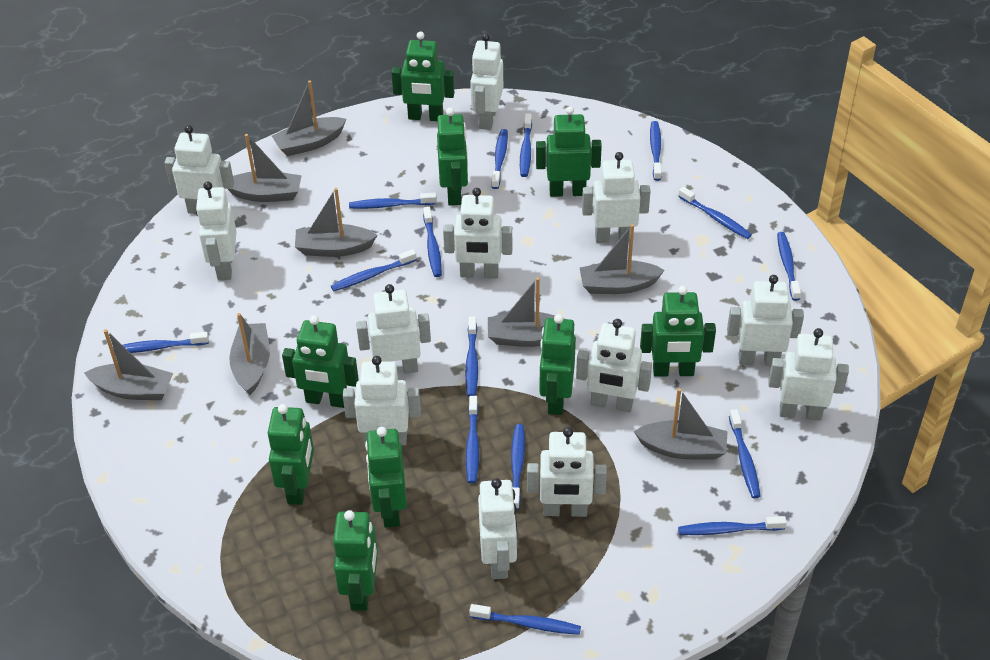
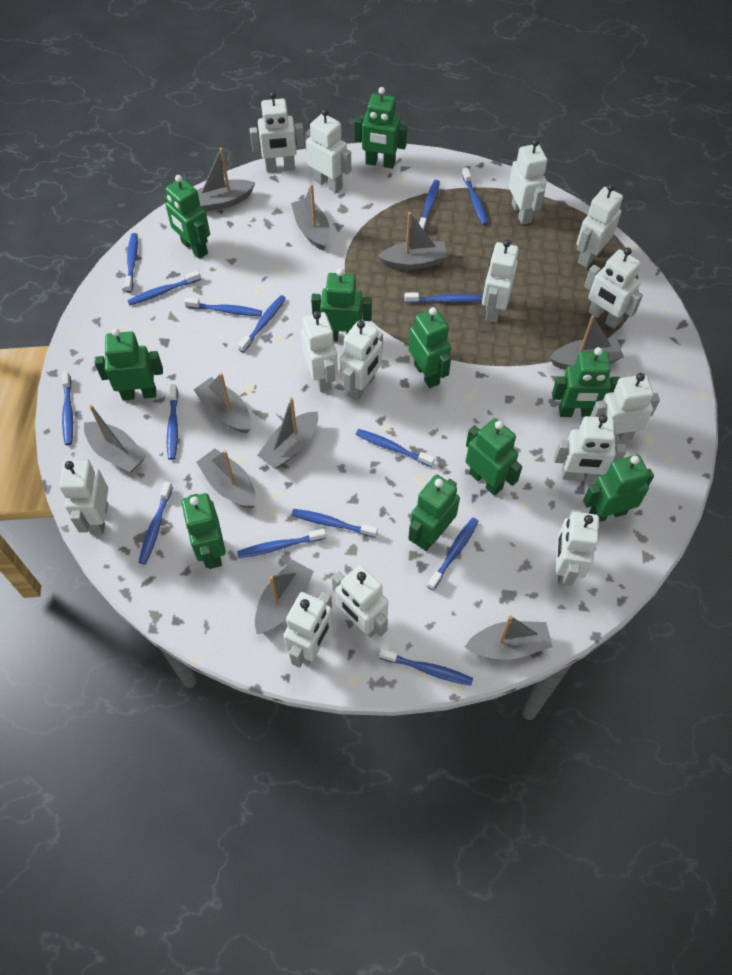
green robot: 9 -> 10
grey boat: 8 -> 10
white robot: 12 -> 14

